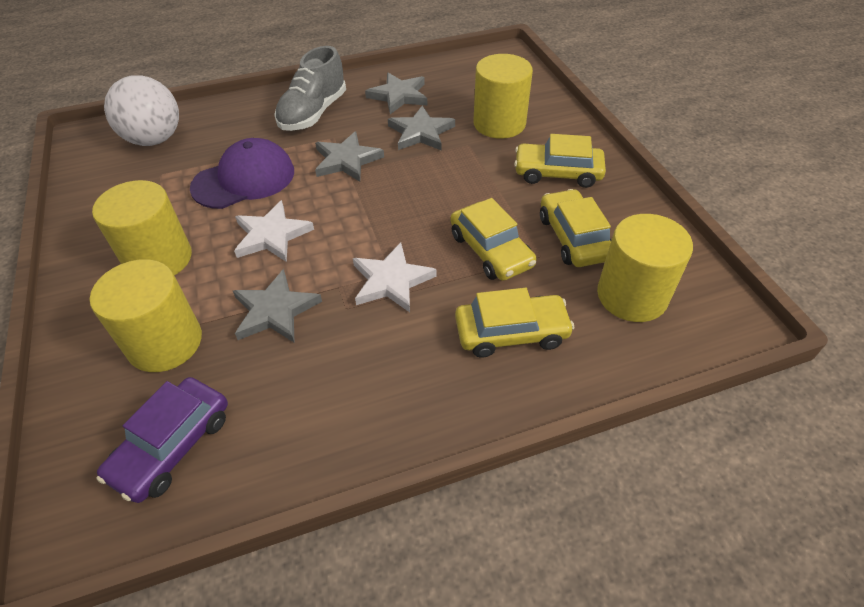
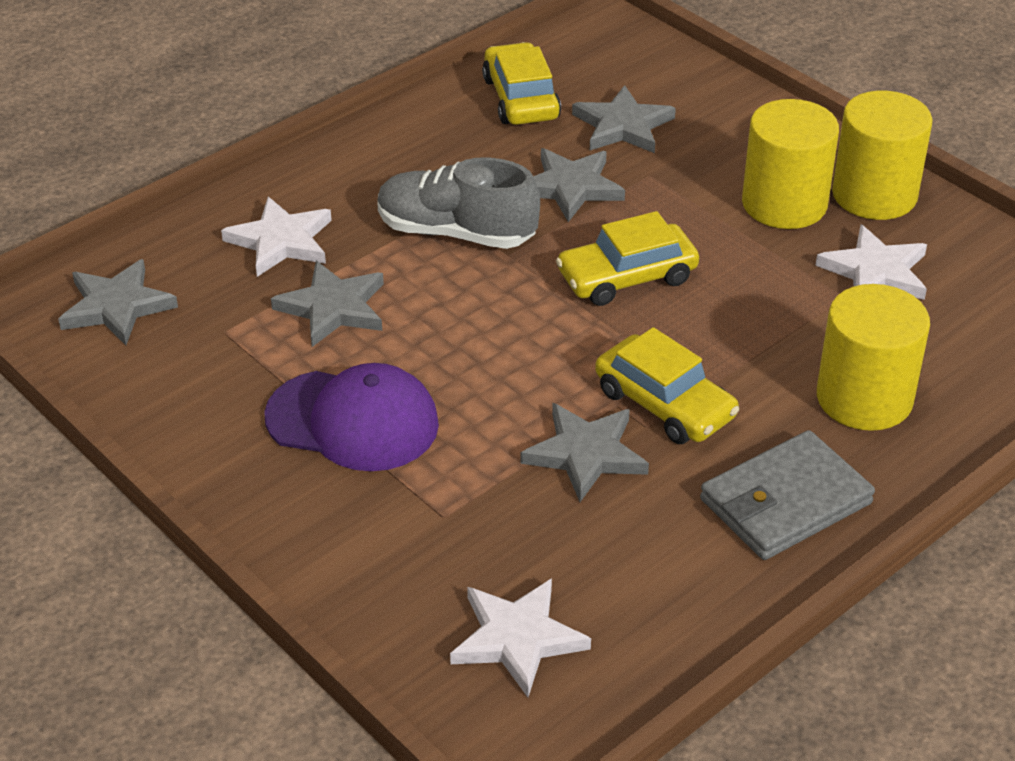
grey star: 4 -> 5
grey wallet: 0 -> 1
purple car: 1 -> 0
white ball: 1 -> 0
white star: 2 -> 3
yellow car: 4 -> 3
yellow cylinder: 4 -> 3

